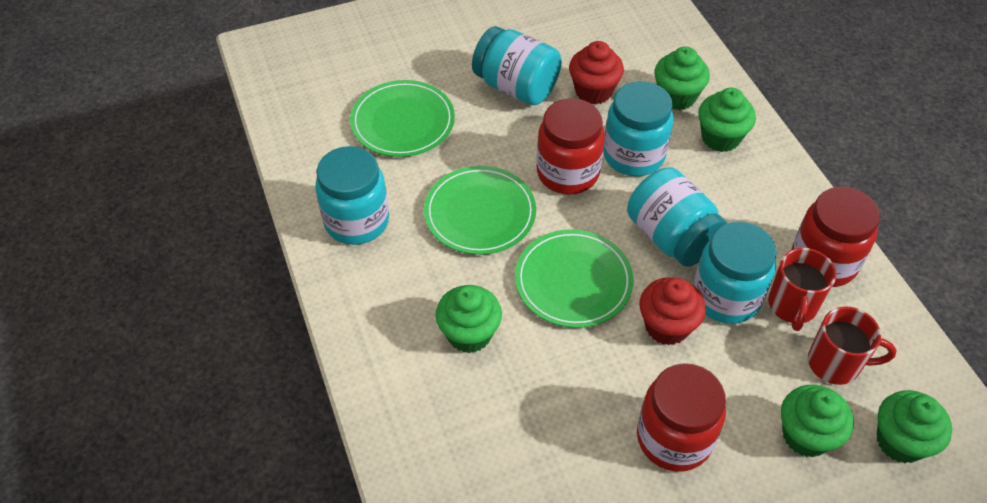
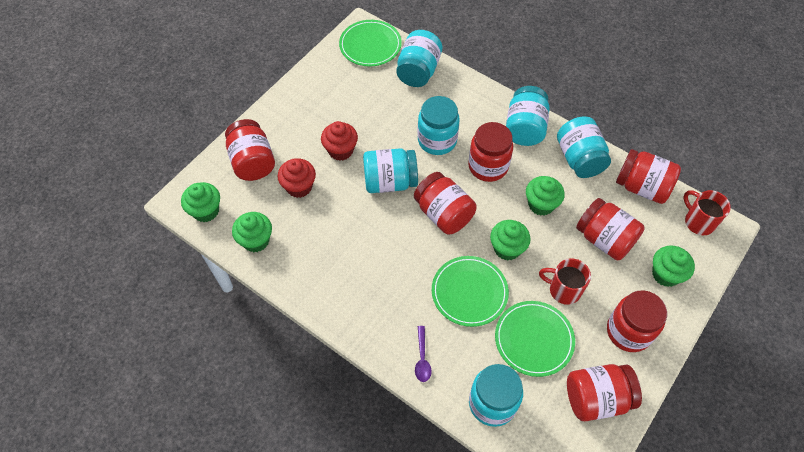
purple spoon: 0 -> 1
red jar: 3 -> 7
turquoise jar: 5 -> 6

